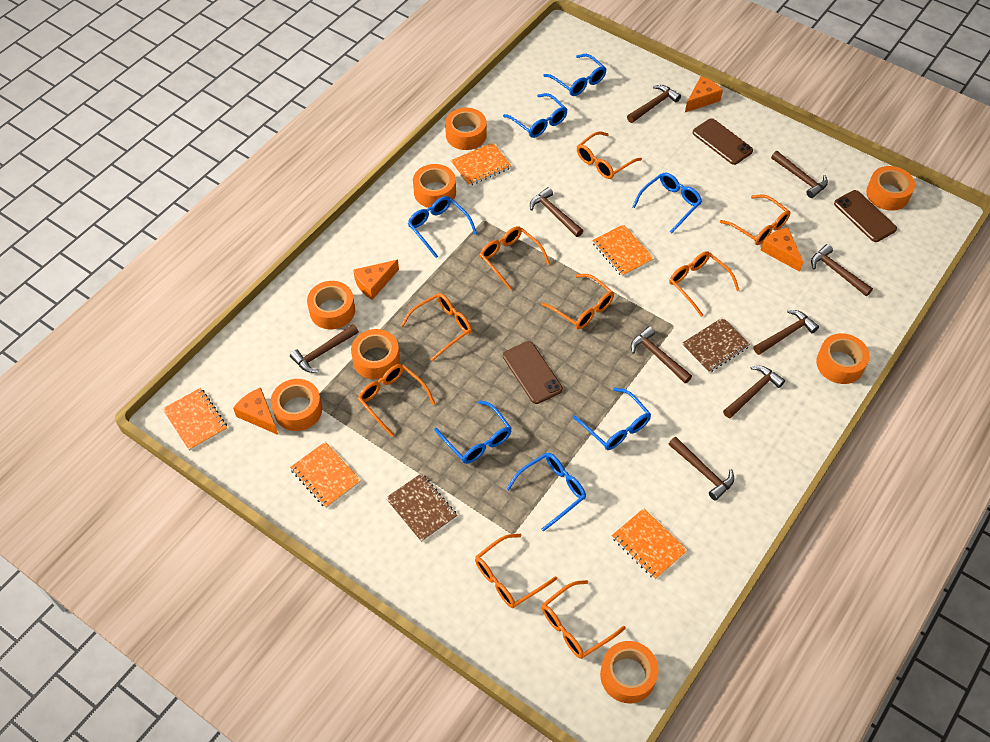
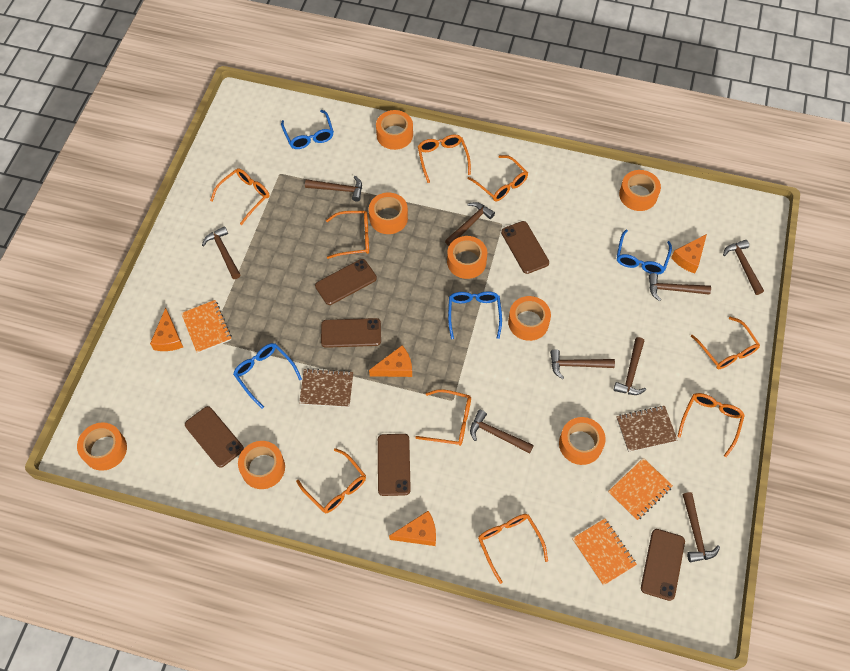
blue glasses: 7 -> 4
brown phone: 3 -> 6
orange notebook: 5 -> 3

